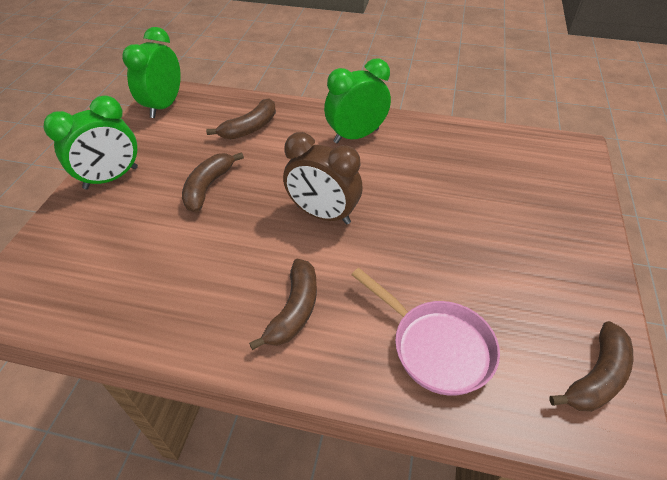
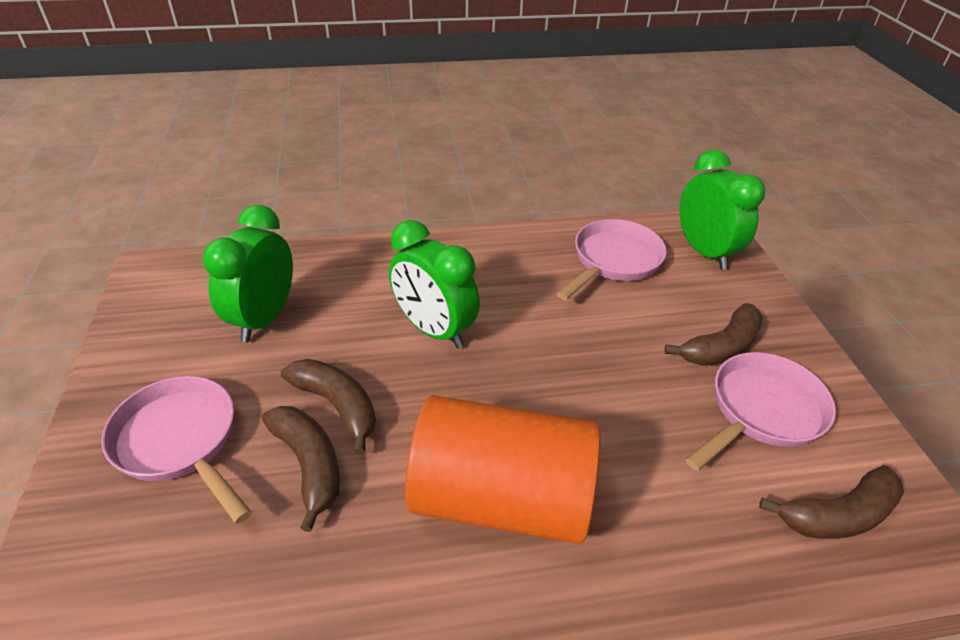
brown clock: 1 -> 0
orange cylinder: 0 -> 1
pink pan: 1 -> 3

